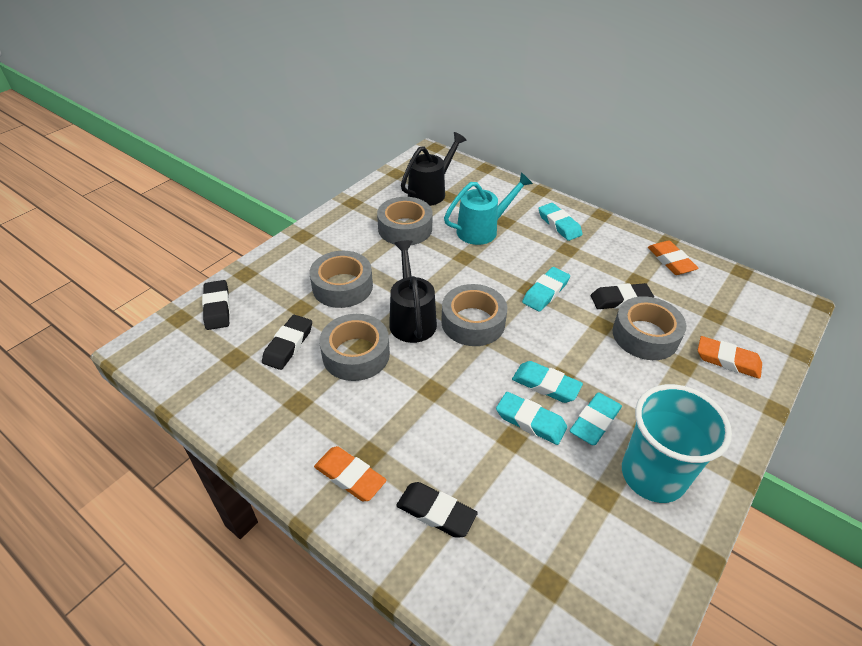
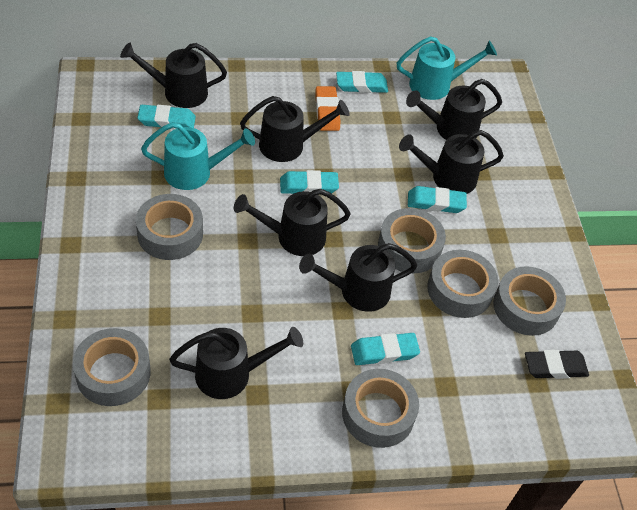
black eraser: 4 -> 1
black watering can: 2 -> 7
grey tape: 5 -> 6
orange eraser: 3 -> 1
turquoise cup: 1 -> 0
turquoise watering can: 1 -> 2

